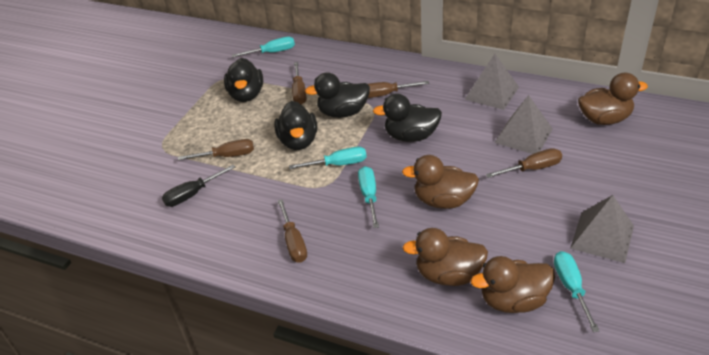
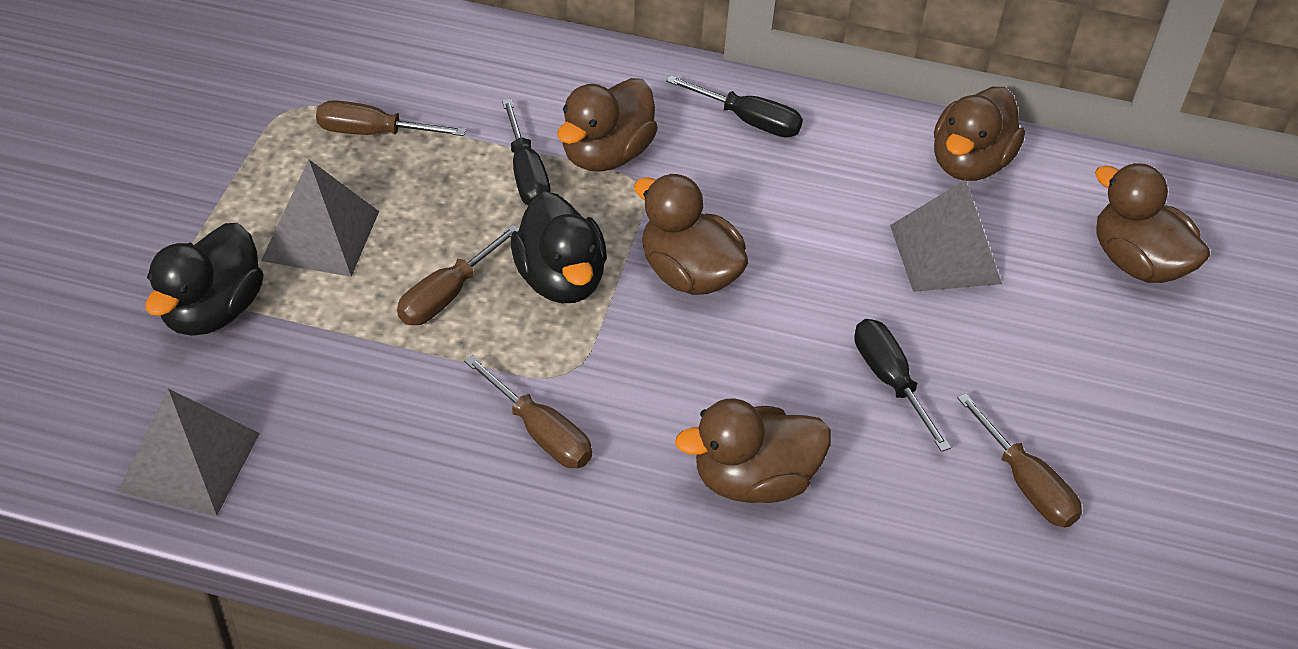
black duck: 4 -> 2
black screwdriver: 1 -> 3
brown duck: 4 -> 5
brown screwdriver: 5 -> 4
turquoise screwdriver: 4 -> 0

